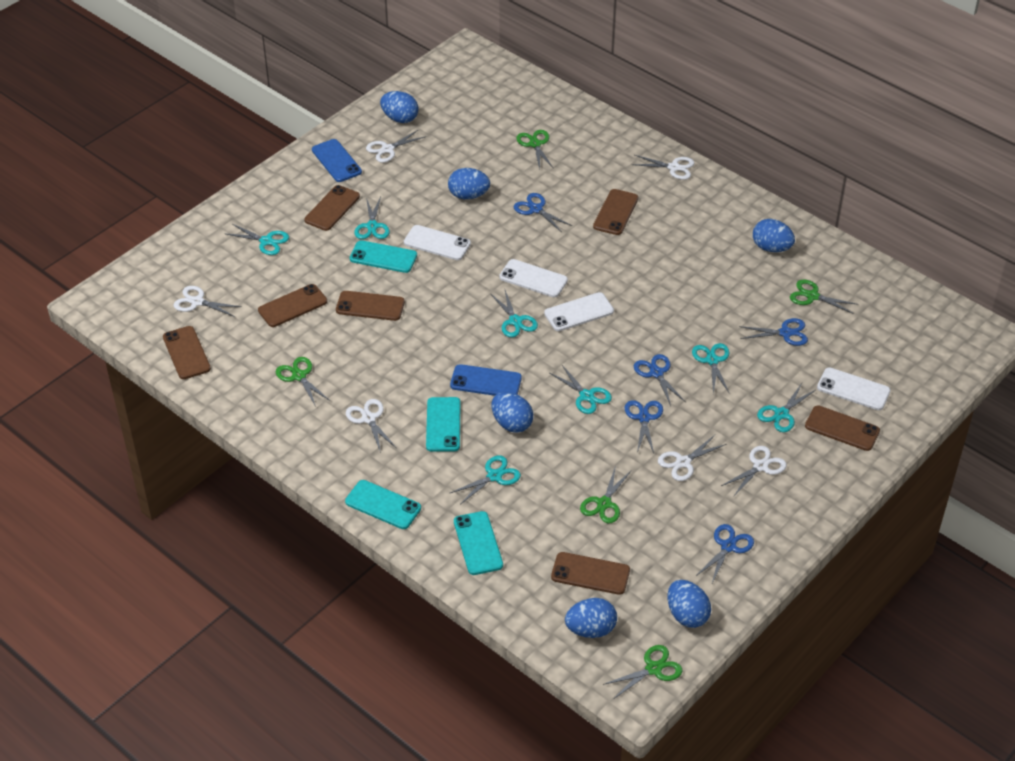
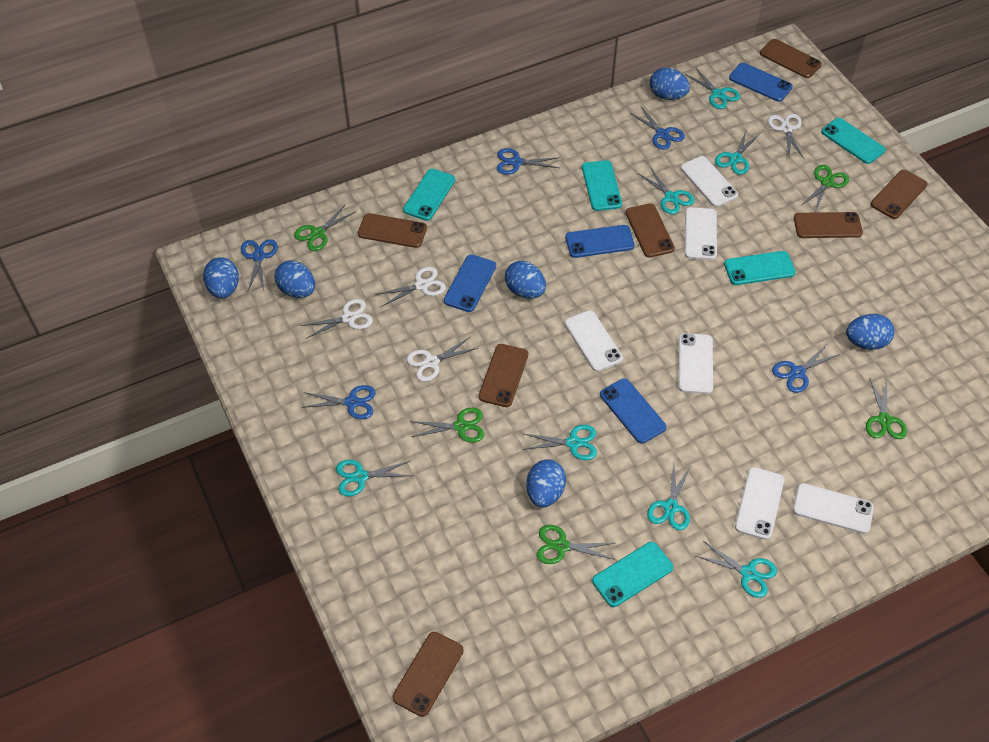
blue phone: 2 -> 4
turquoise phone: 4 -> 5
white phone: 4 -> 6
white scissors: 6 -> 4

